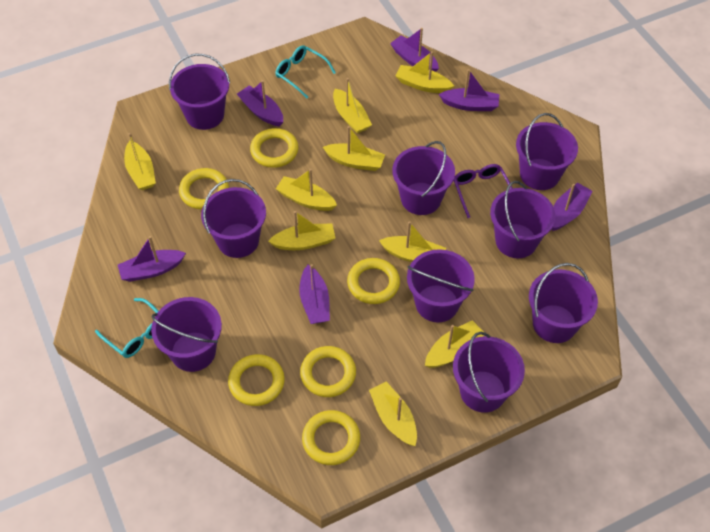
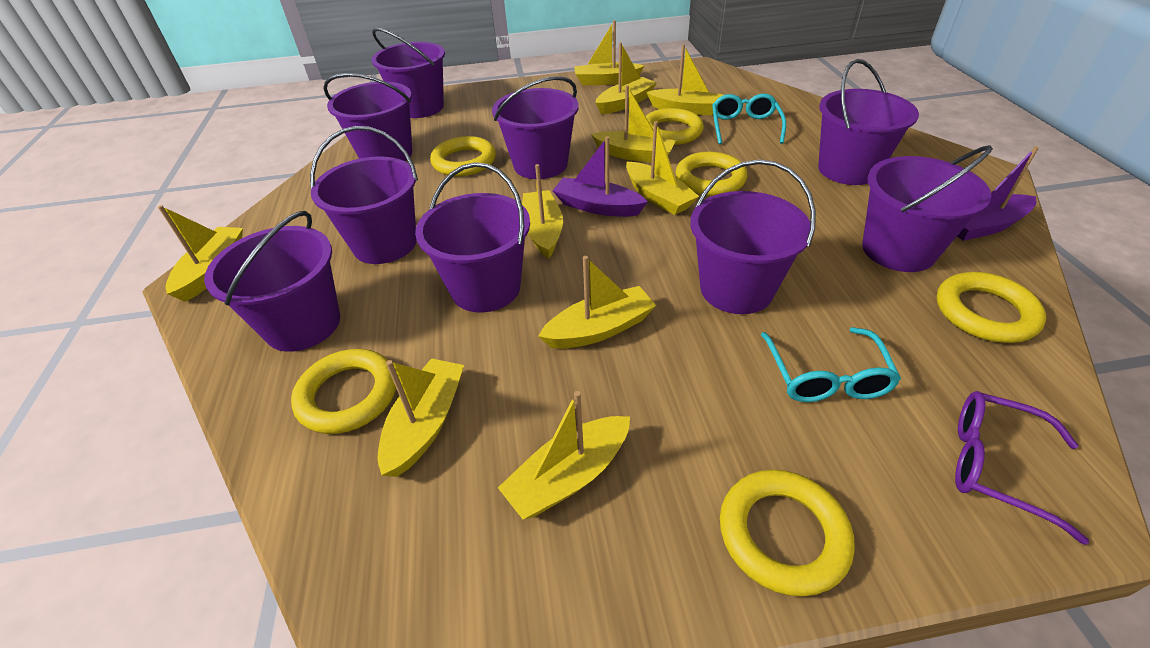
purple boat: 6 -> 2
yellow boat: 9 -> 10

